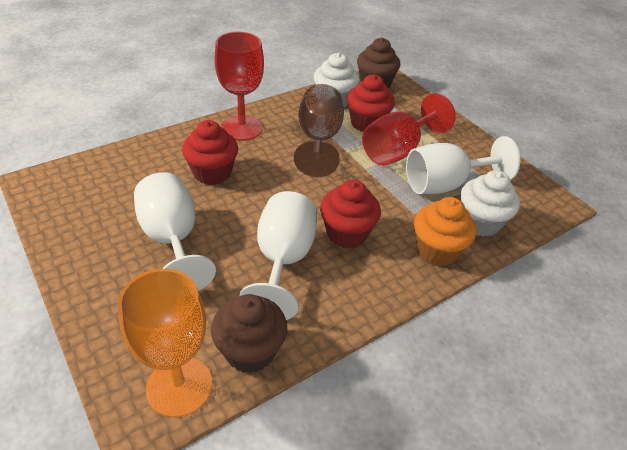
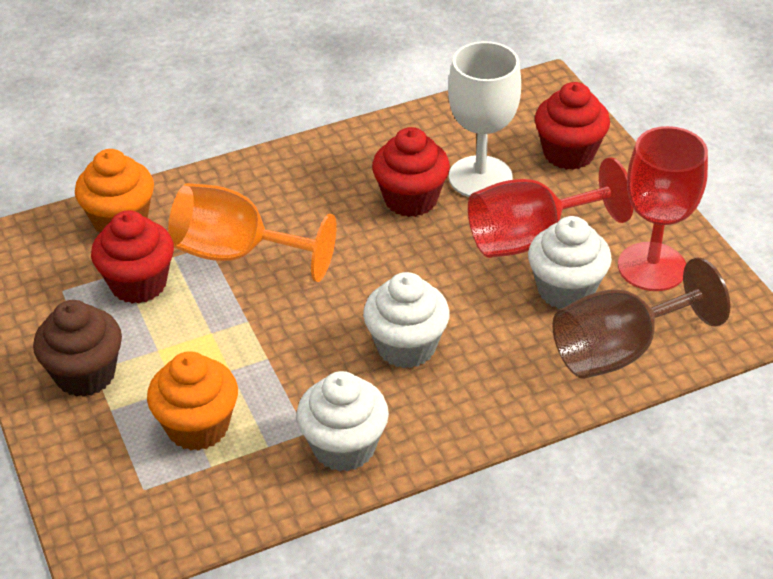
brown cupcake: 2 -> 1
orange cupcake: 1 -> 2
white cupcake: 2 -> 3
white goblet: 3 -> 1

